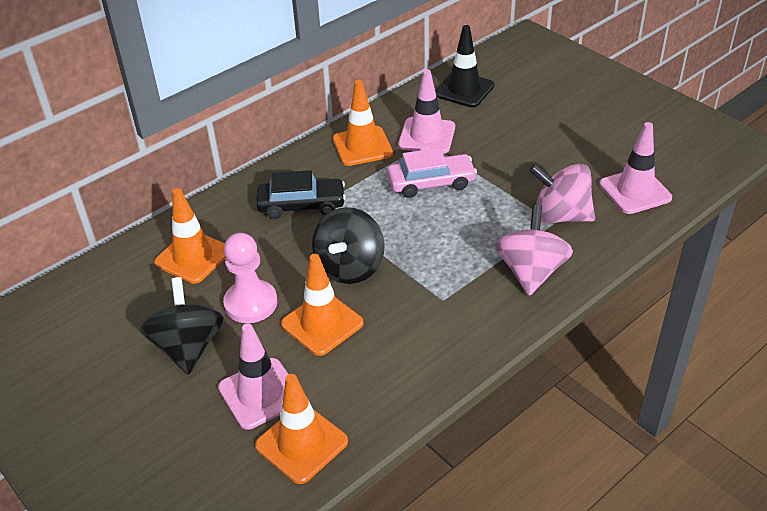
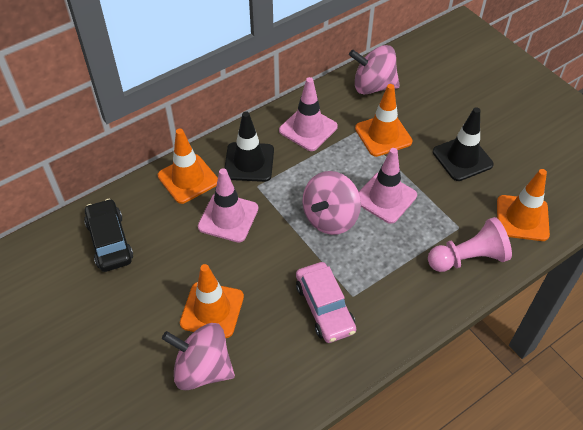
black spinning top: 2 -> 0
black traffic cone: 1 -> 2
pink spinning top: 2 -> 3

